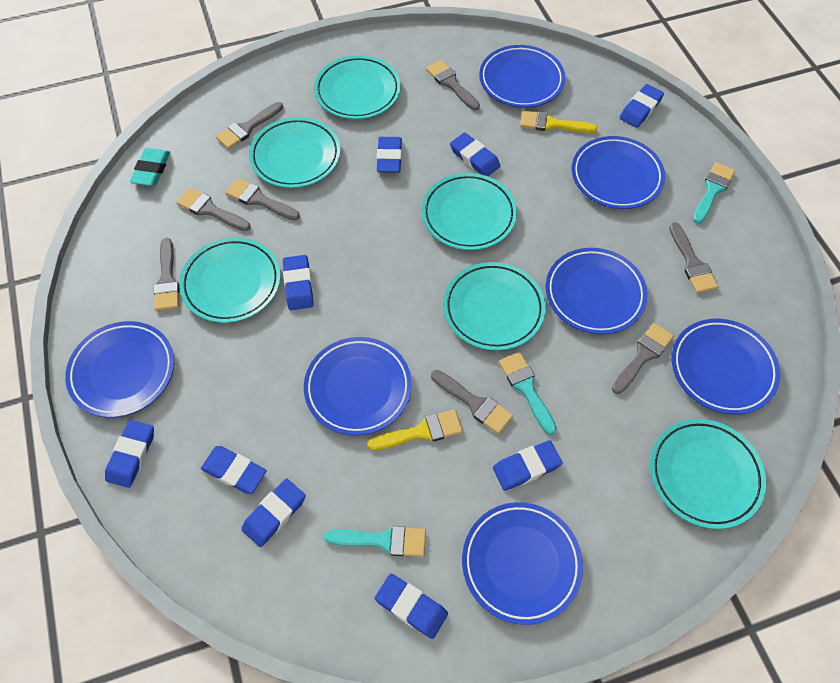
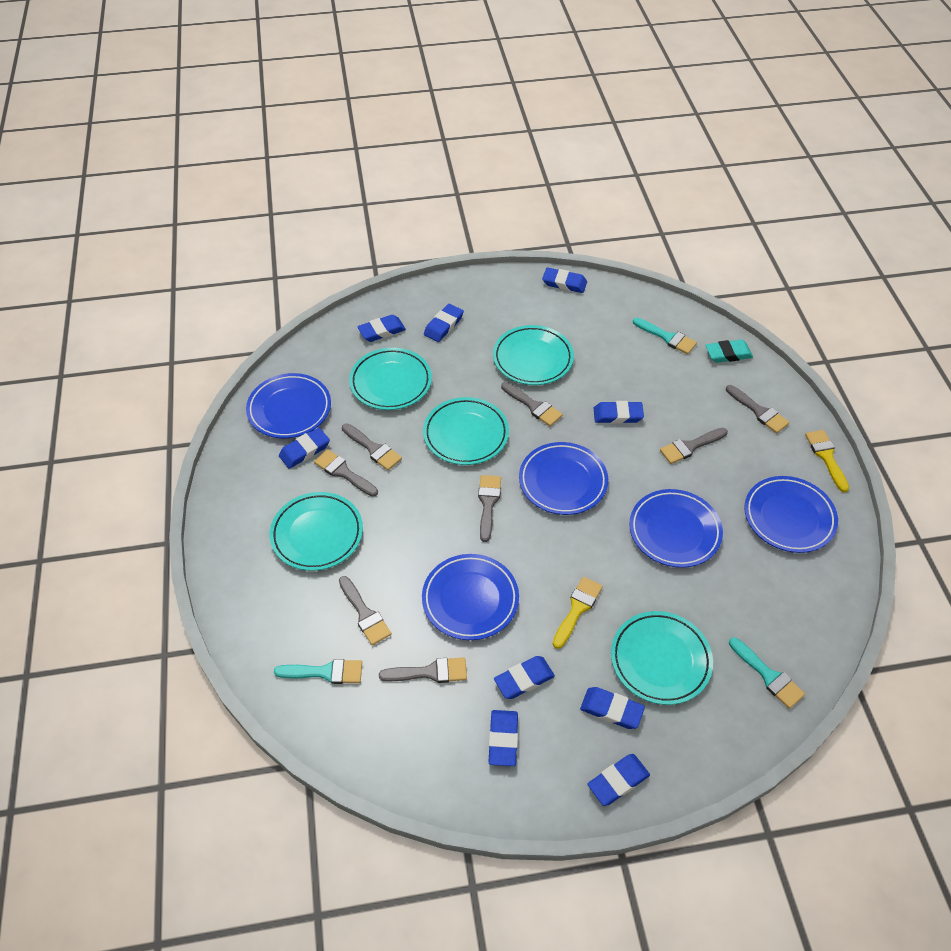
blue plate: 7 -> 5
turquoise plate: 6 -> 5

